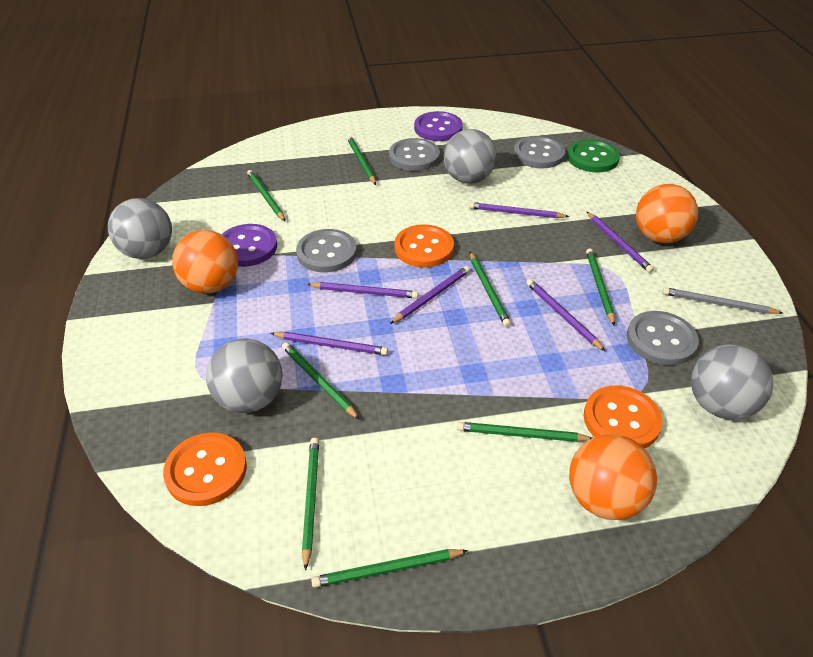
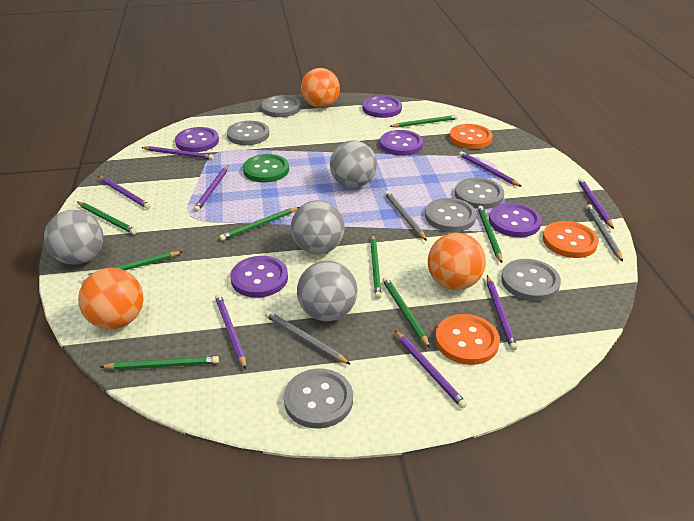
grey button: 4 -> 6
grey pencil: 1 -> 3
purple button: 2 -> 5
purple pencil: 6 -> 8

